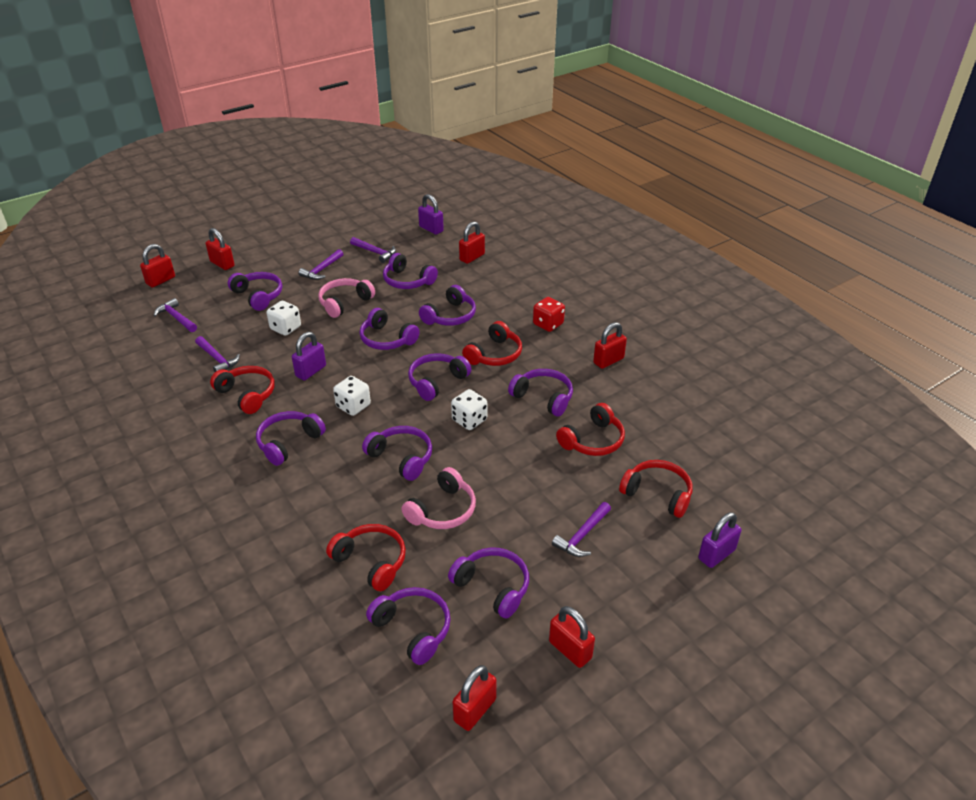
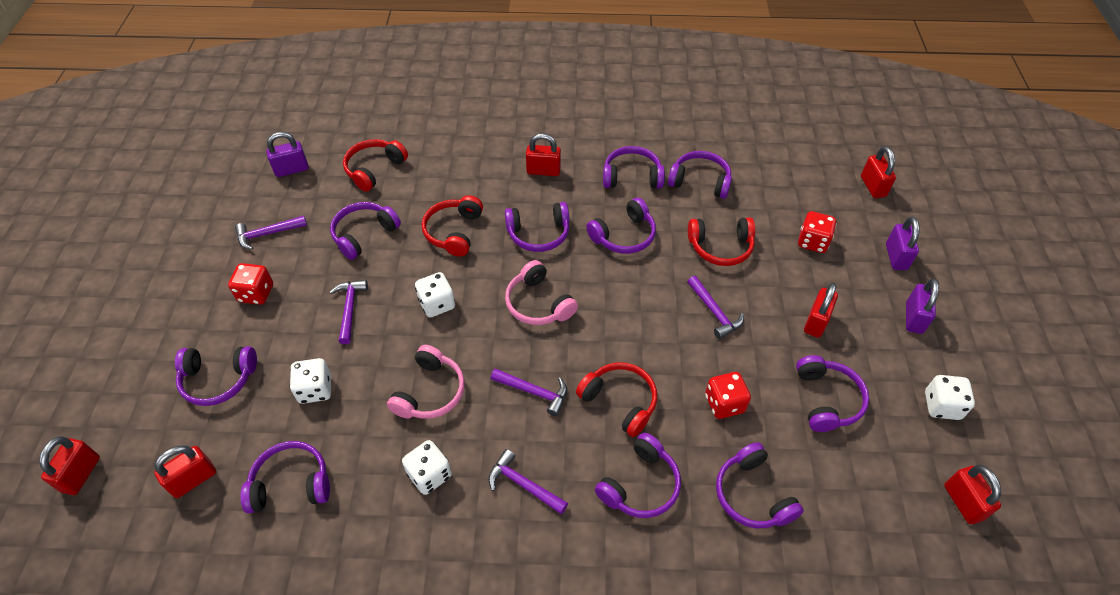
red dice: 1 -> 3
red headphones: 5 -> 4
white dice: 3 -> 4

